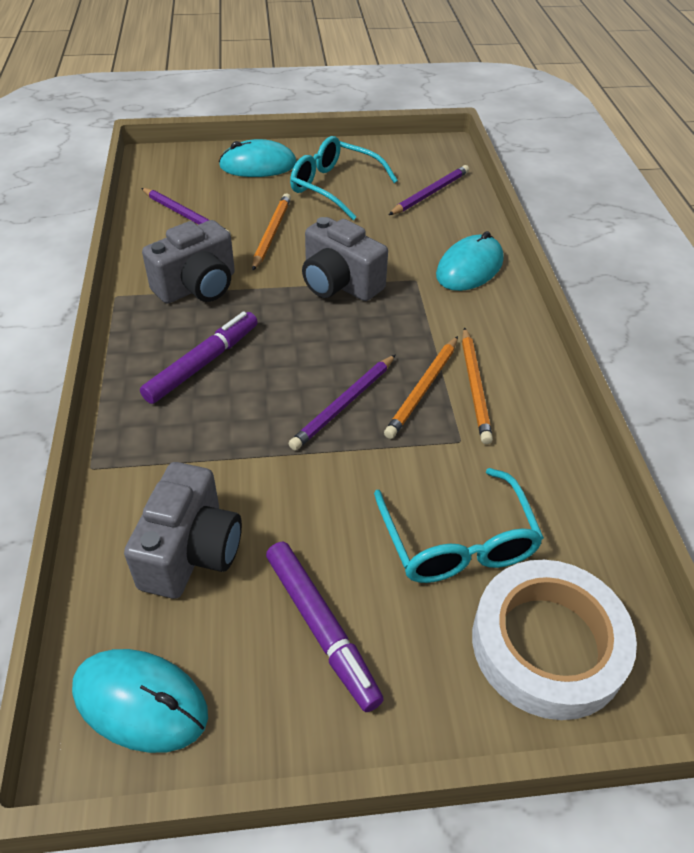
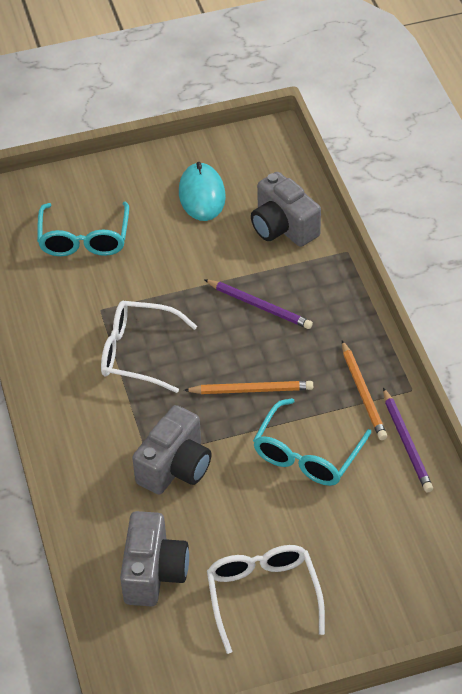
orange pencil: 3 -> 2
purple marker: 2 -> 0
purple pencil: 3 -> 2
turquoise mouse: 3 -> 1
white glasses: 0 -> 2
white tape: 1 -> 0

